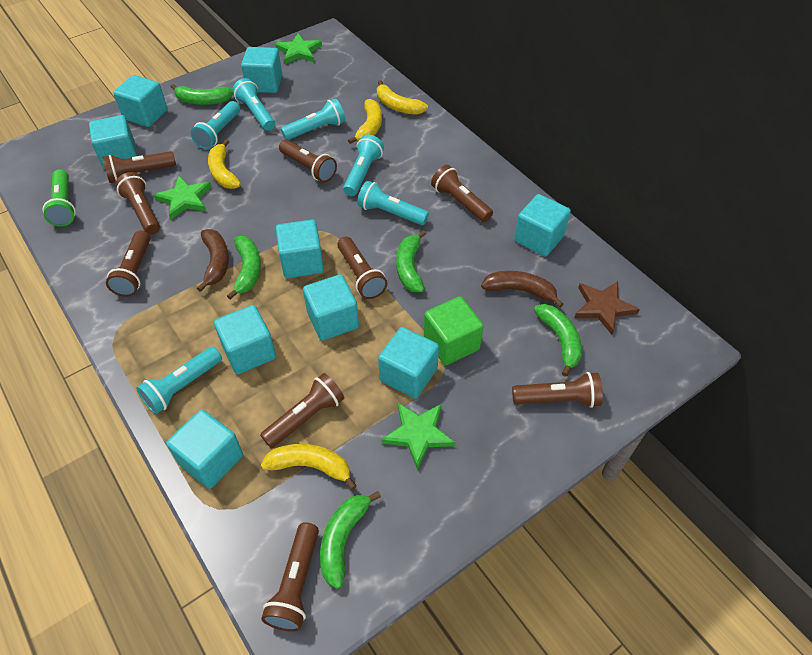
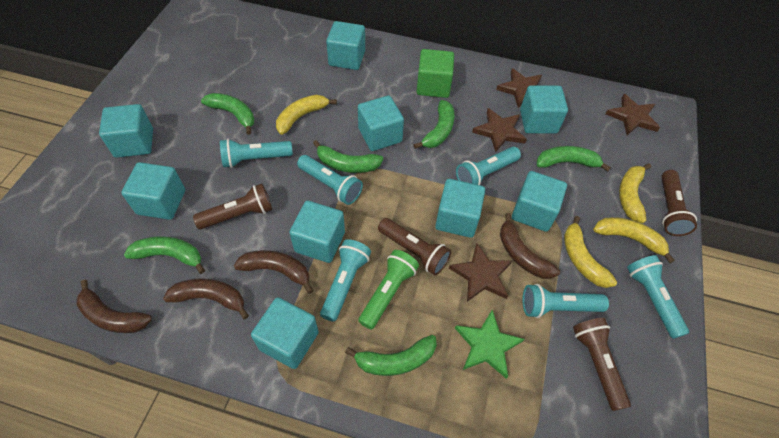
brown banana: 2 -> 4
brown flashlight: 9 -> 4
brown star: 1 -> 4
green banana: 5 -> 6
green star: 3 -> 1

